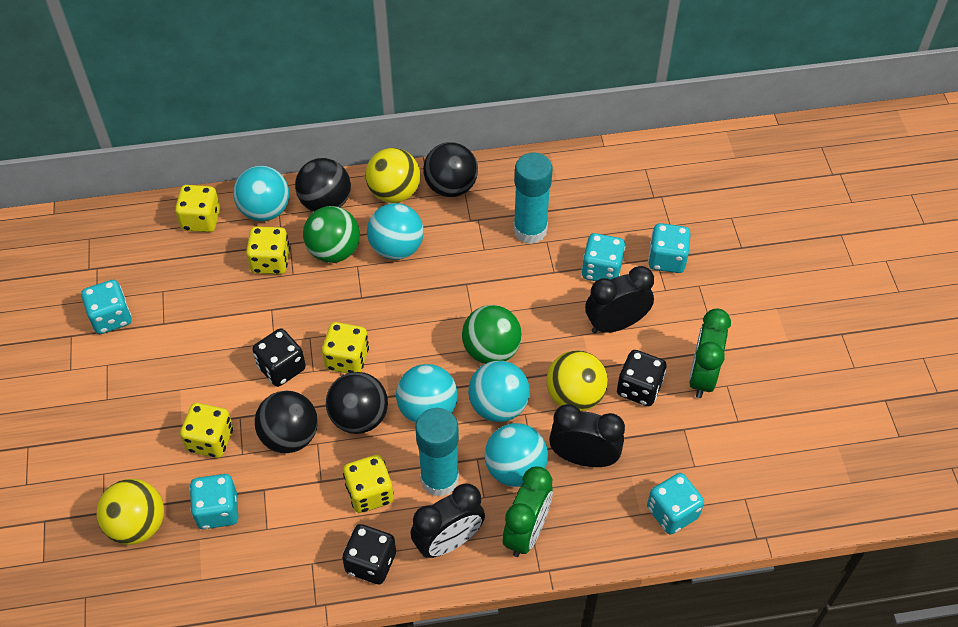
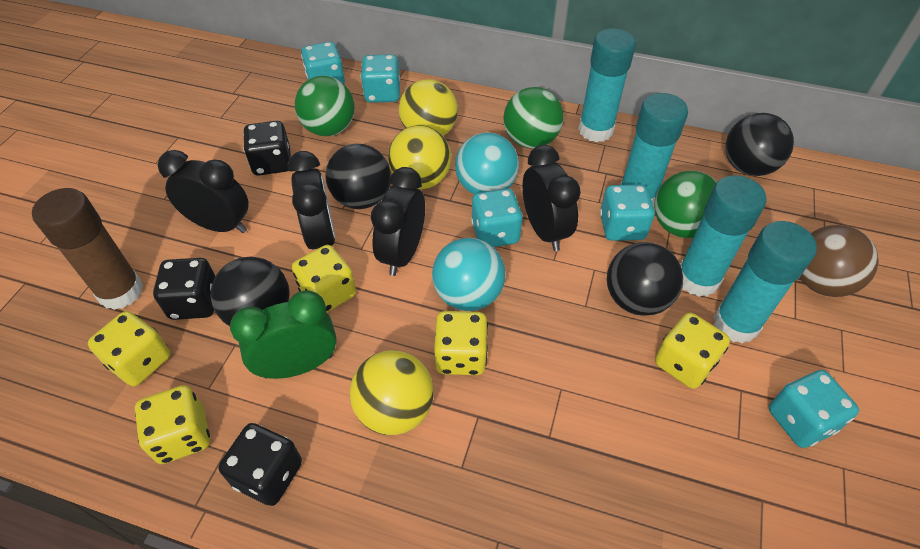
black clock: 3 -> 4
brown ball: 0 -> 1
brown glue stick: 0 -> 1
green ball: 2 -> 3
green clock: 2 -> 1
turquoise ball: 5 -> 2
turquoise glue stick: 2 -> 4

